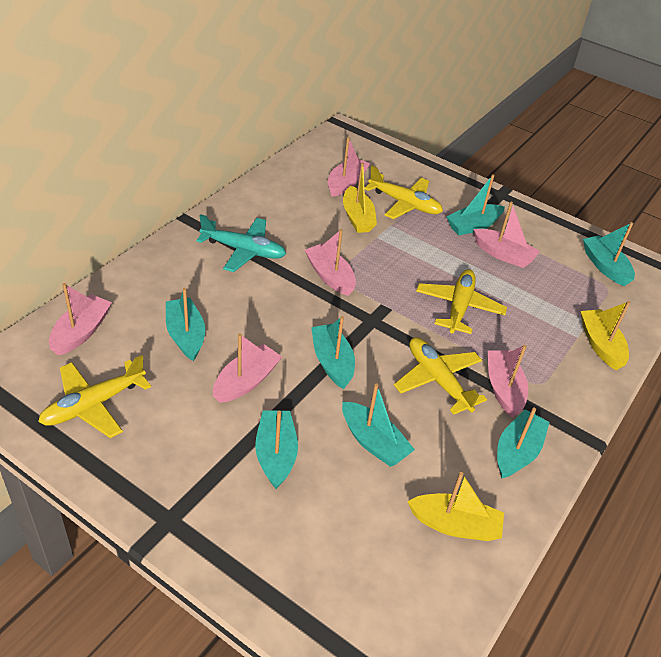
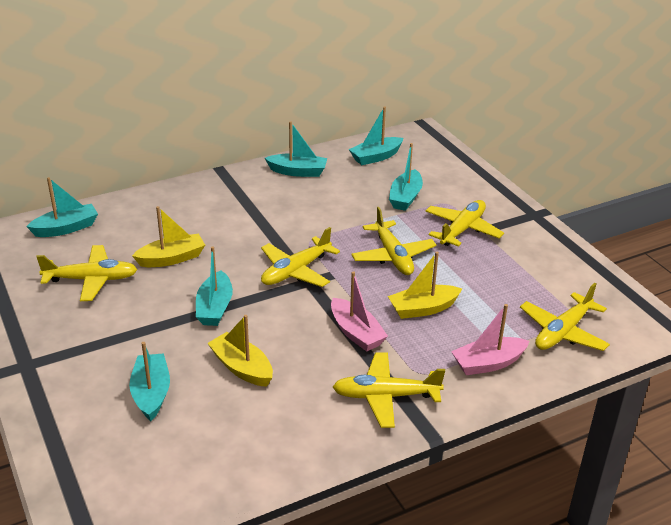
pink boat: 6 -> 2
turquoise boat: 7 -> 6
turquoise plane: 1 -> 0
yellow plane: 4 -> 6

